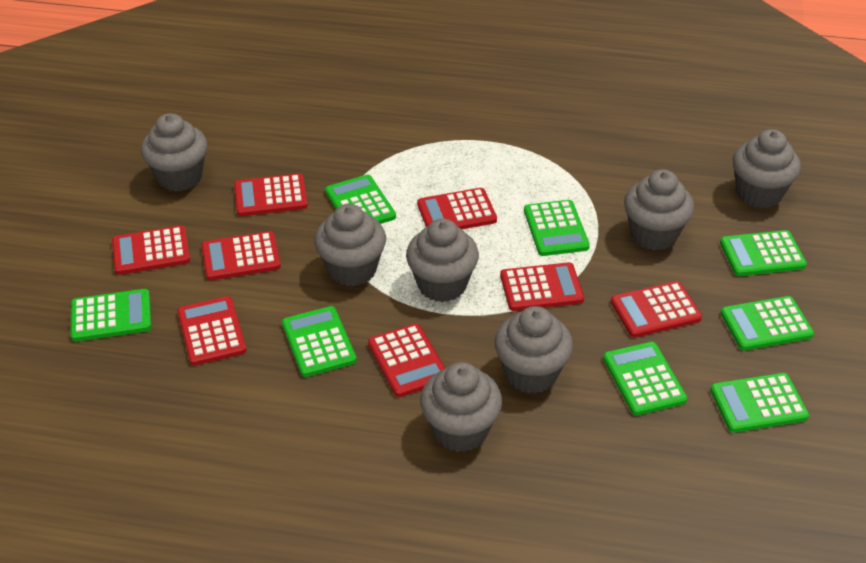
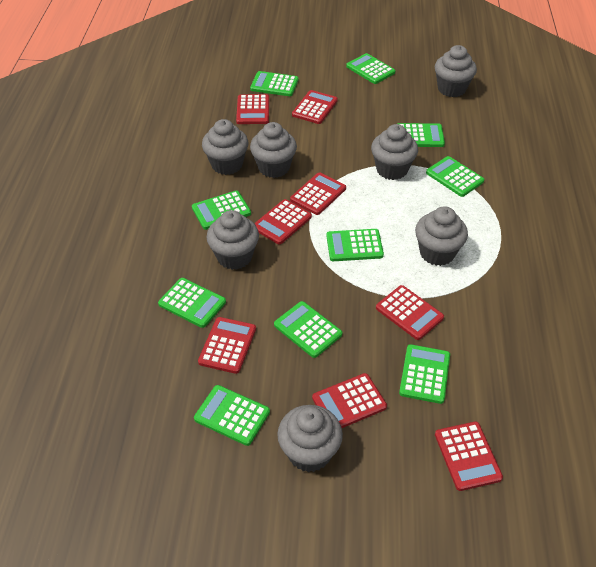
green calculator: 8 -> 10

